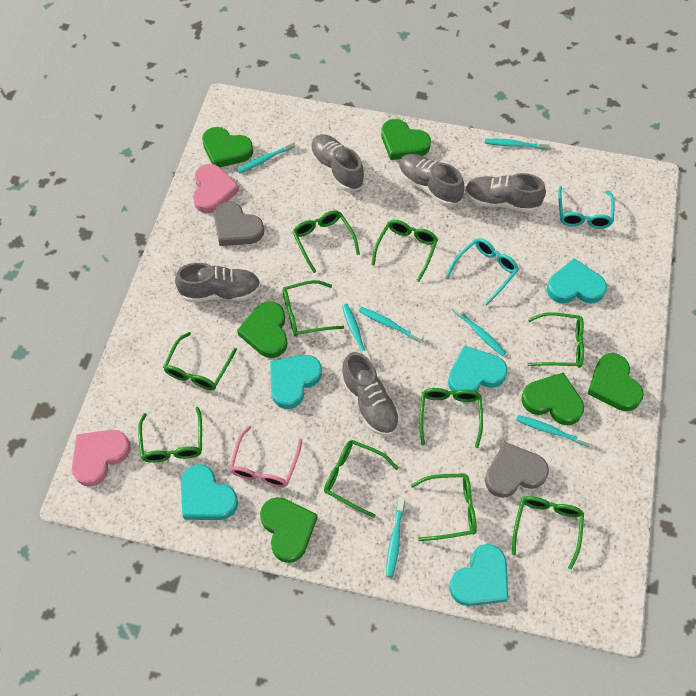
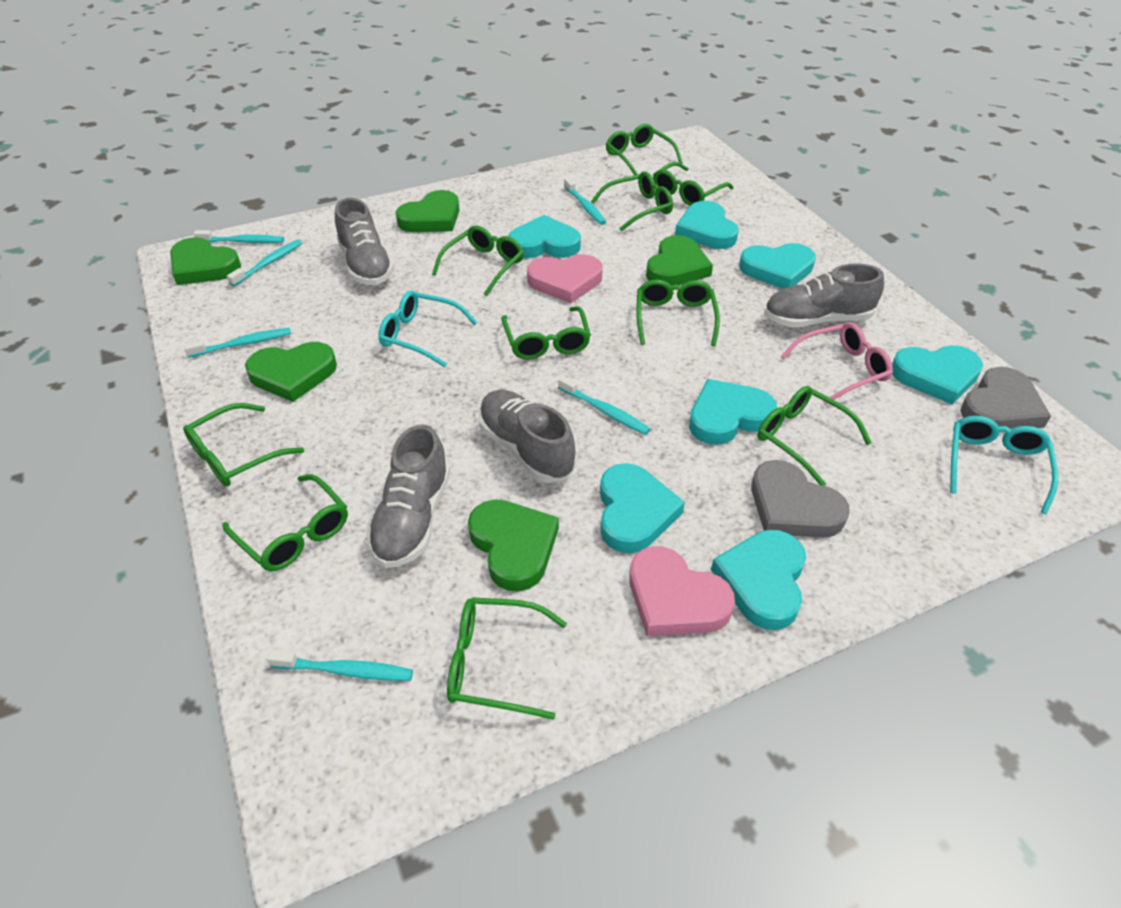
green heart: 6 -> 5
grey shoe: 5 -> 4
turquoise heart: 5 -> 7
turquoise toothbrush: 7 -> 6

